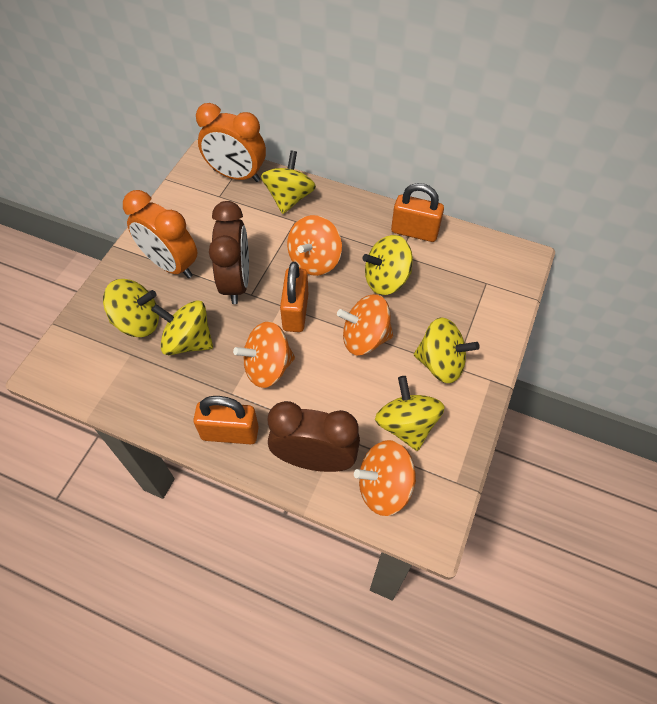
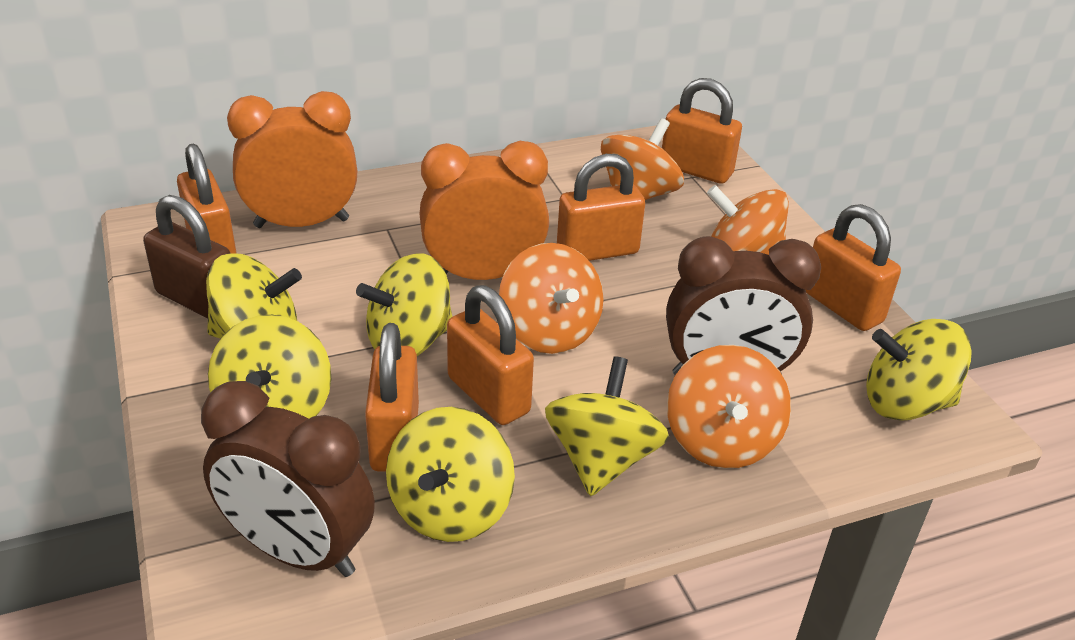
brown padlock: 0 -> 1
orange padlock: 3 -> 6

